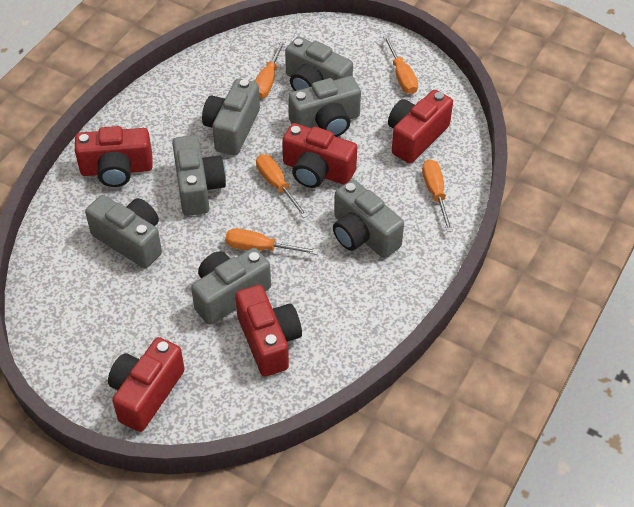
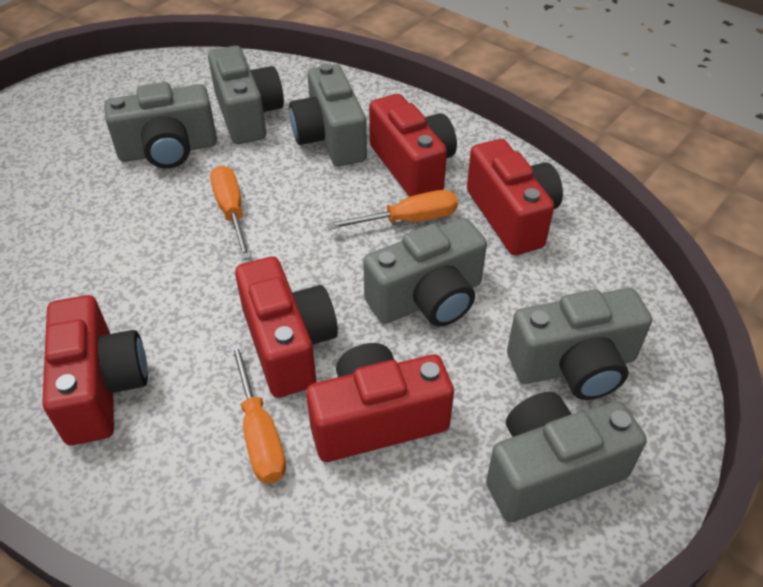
grey camera: 7 -> 6
orange screwdriver: 5 -> 3

